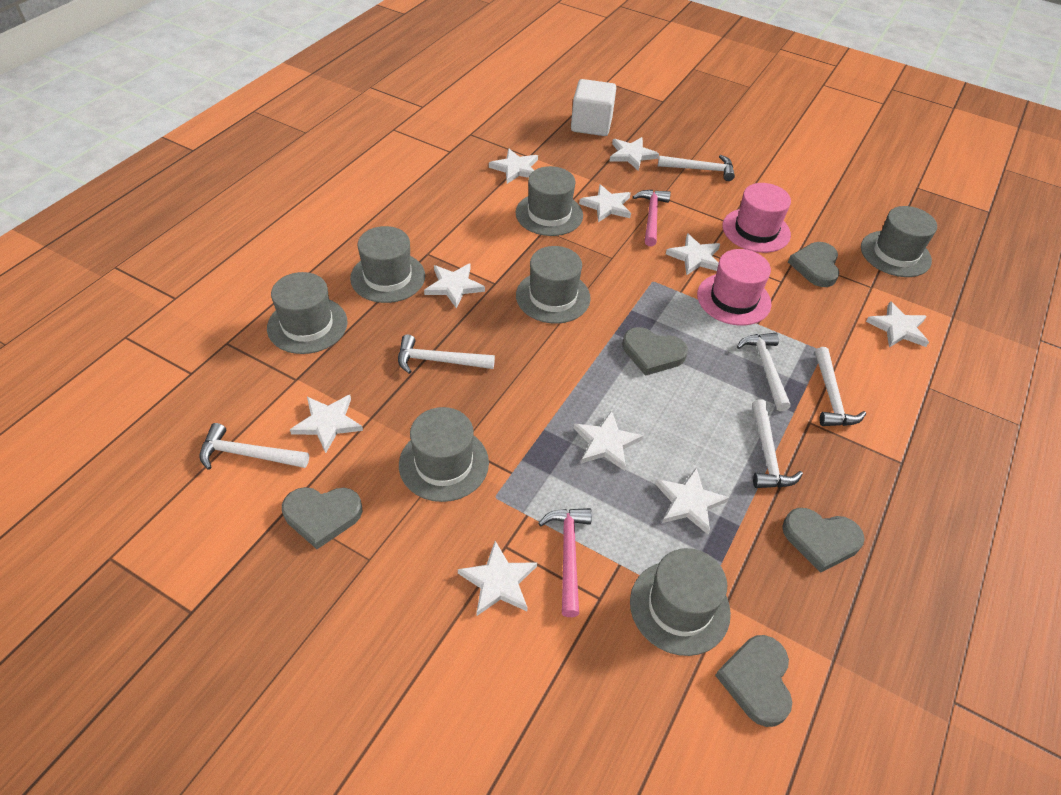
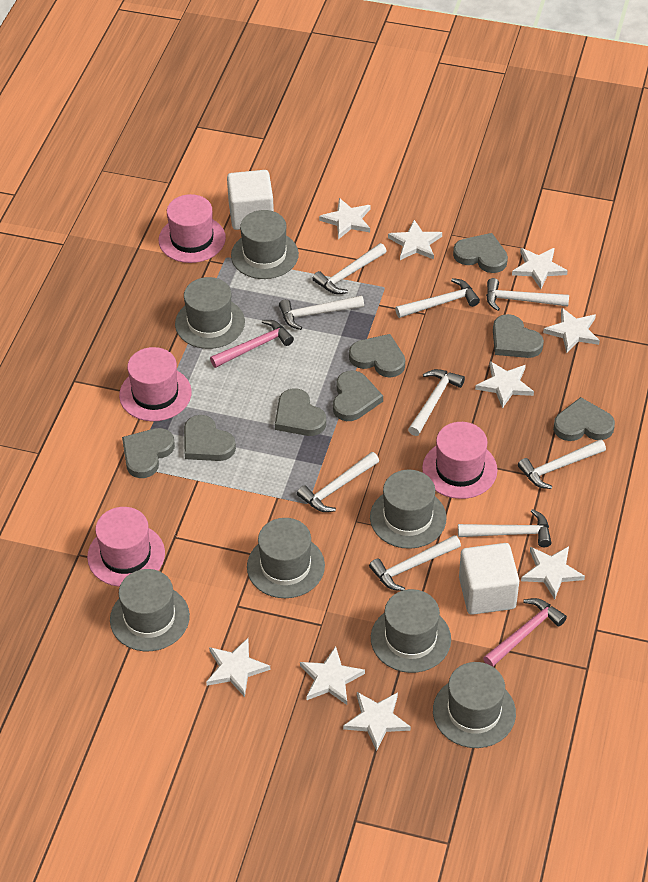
grey heart: 5 -> 8
pink hat: 2 -> 4
white cube: 1 -> 2
white hammer: 6 -> 9
white star: 10 -> 9

